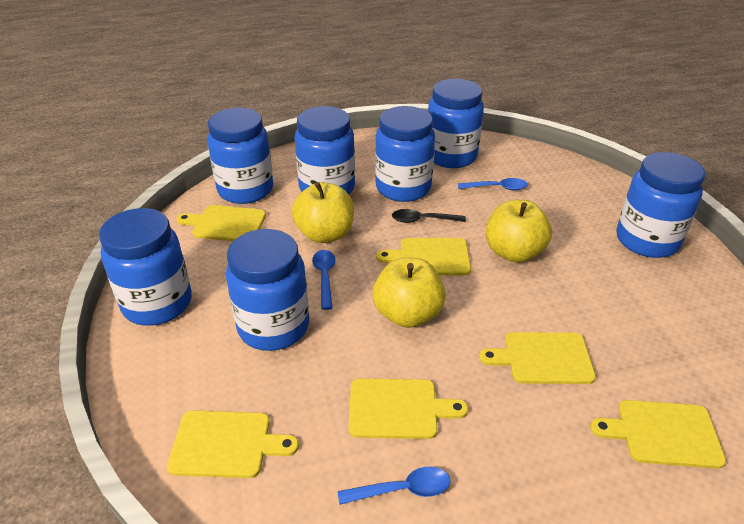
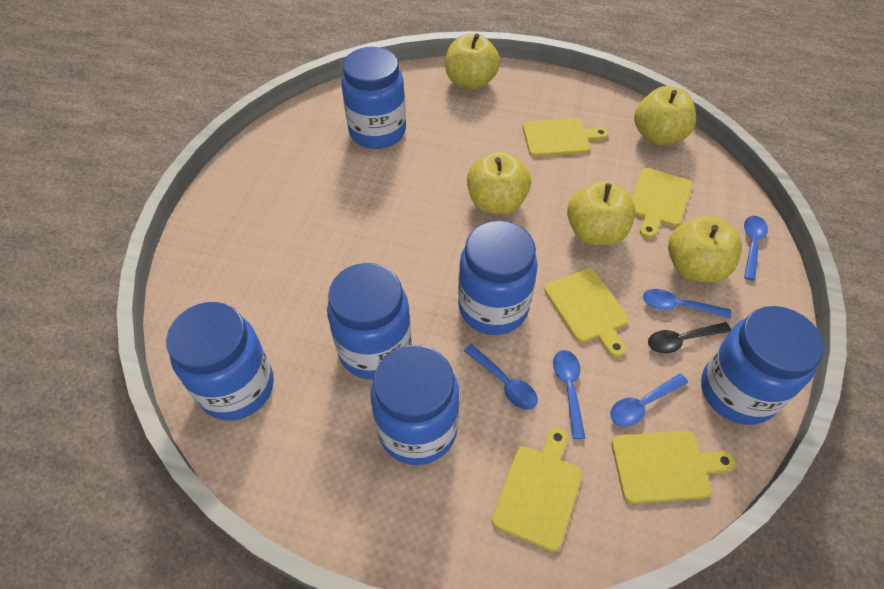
blue jar: 7 -> 6
blue spoon: 3 -> 5
yellow apple: 3 -> 5
yellow cutting board: 6 -> 5

